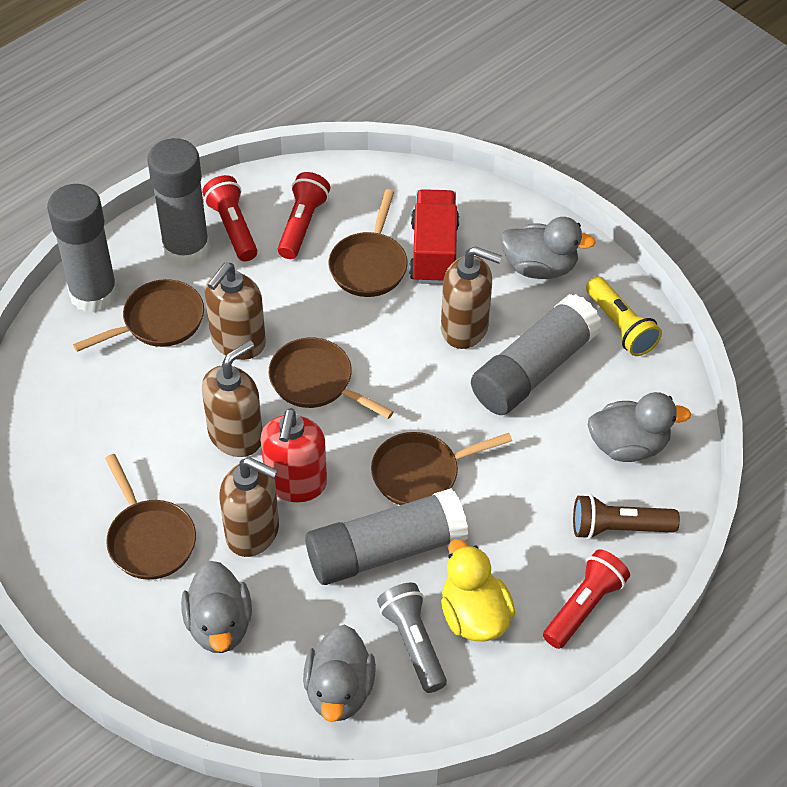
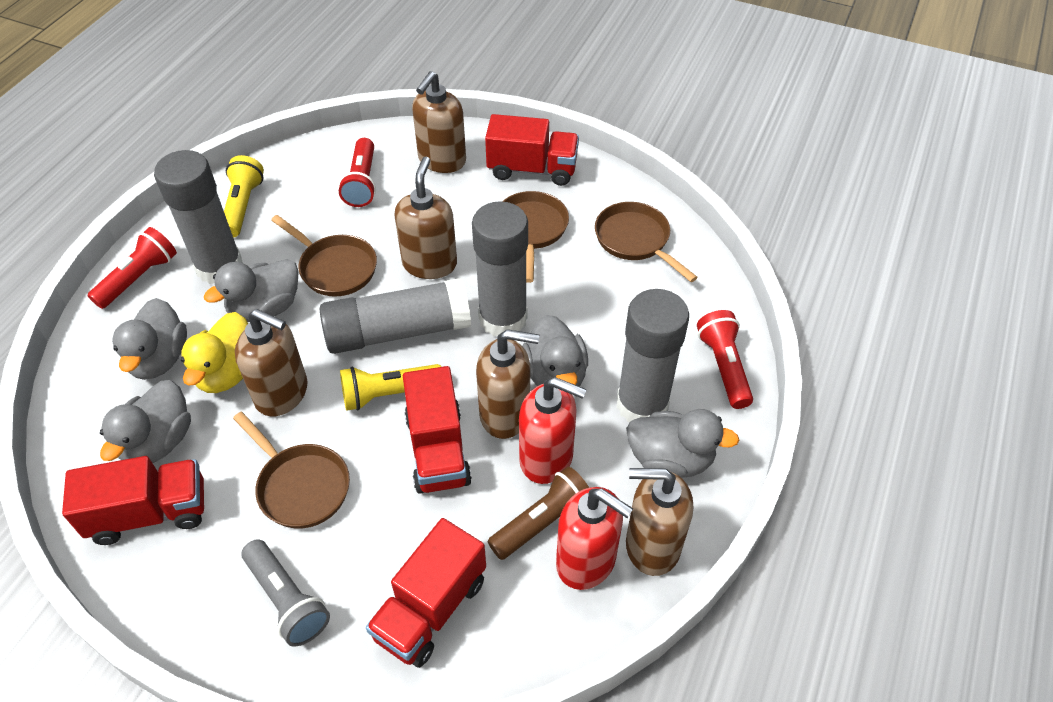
brown pan: 5 -> 4
brown soap dispenser: 4 -> 5
grey duck: 4 -> 5
red soap dispenser: 1 -> 2
red truck: 1 -> 4
yellow flashlight: 1 -> 2

